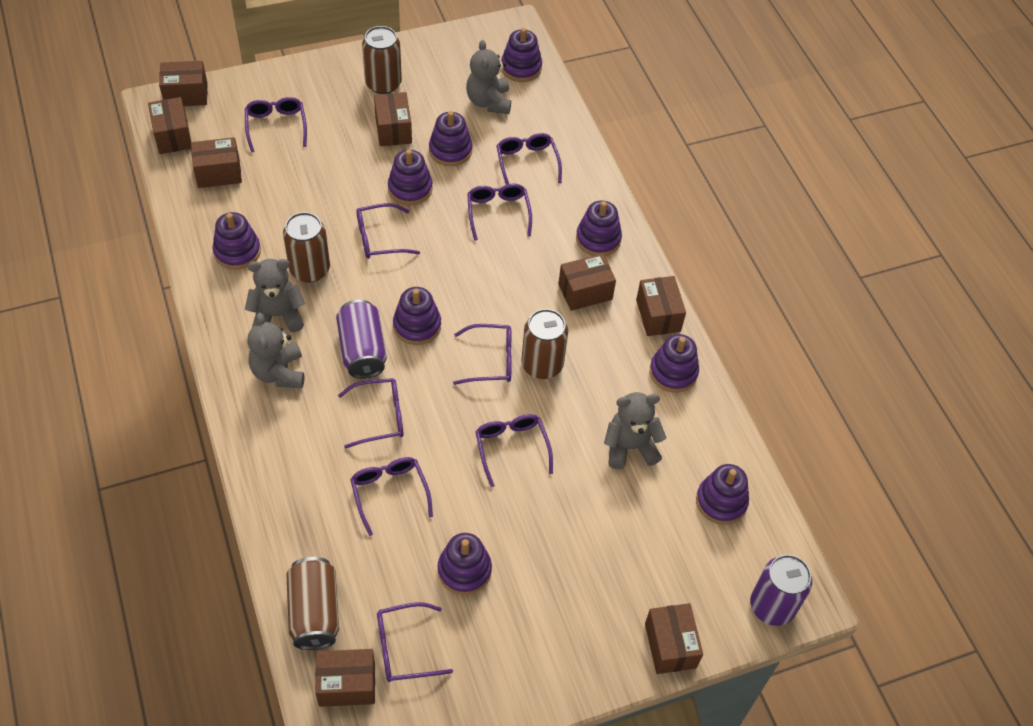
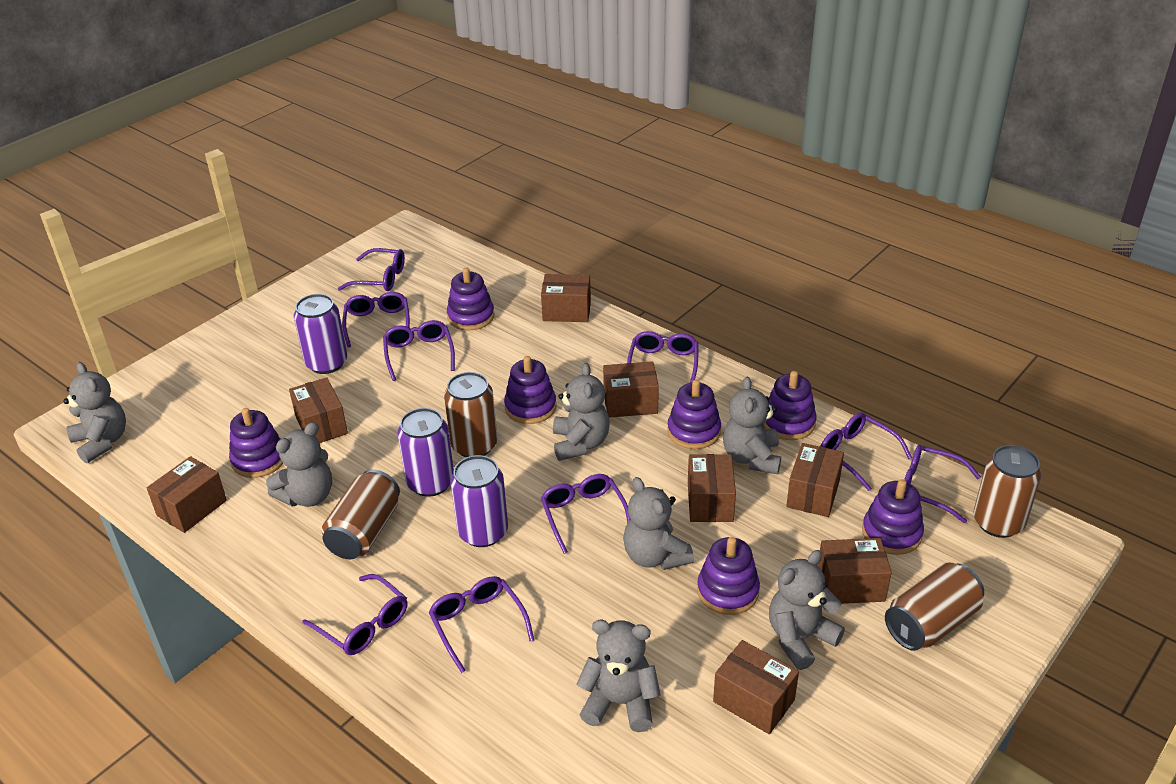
grey teddy bear: 4 -> 7
purple can: 2 -> 3
purple stacking toy: 9 -> 7

